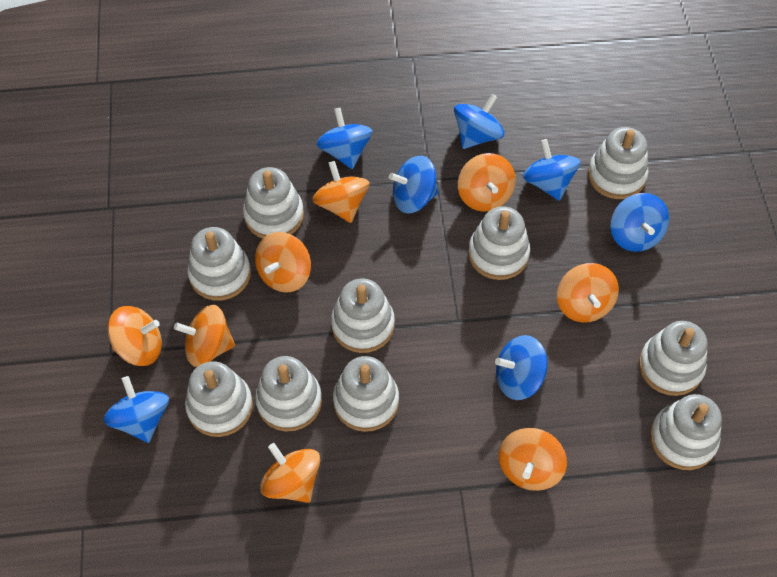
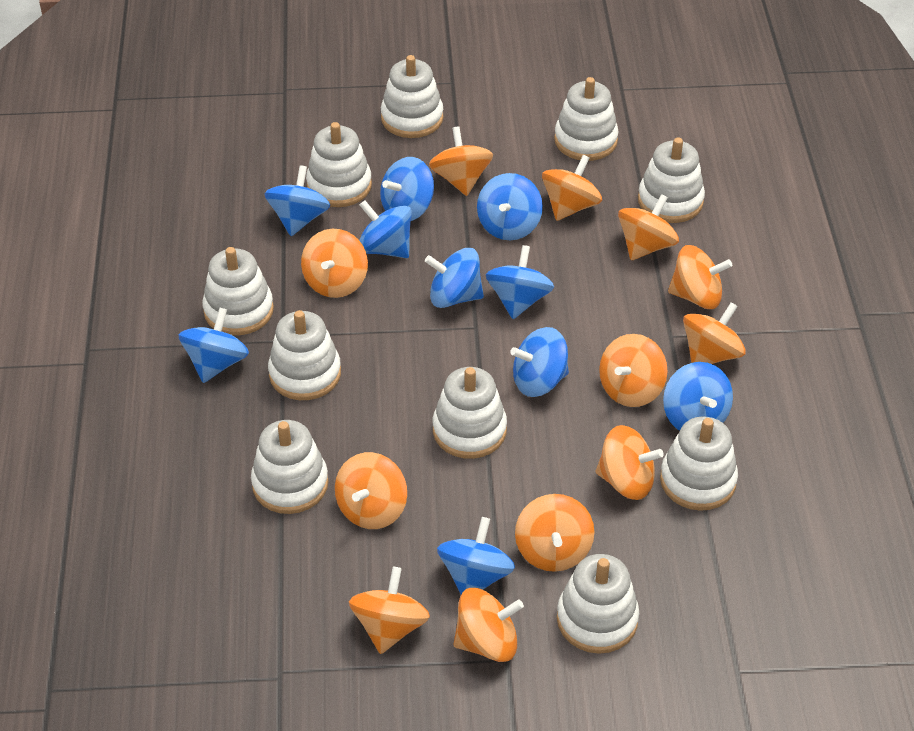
blue spinning top: 7 -> 10
orange spinning top: 8 -> 12

